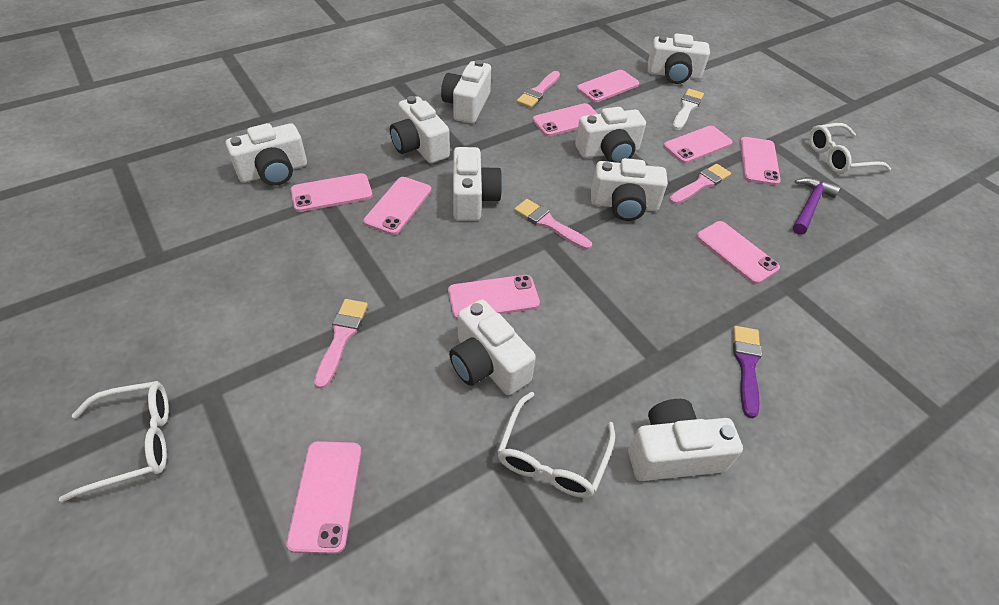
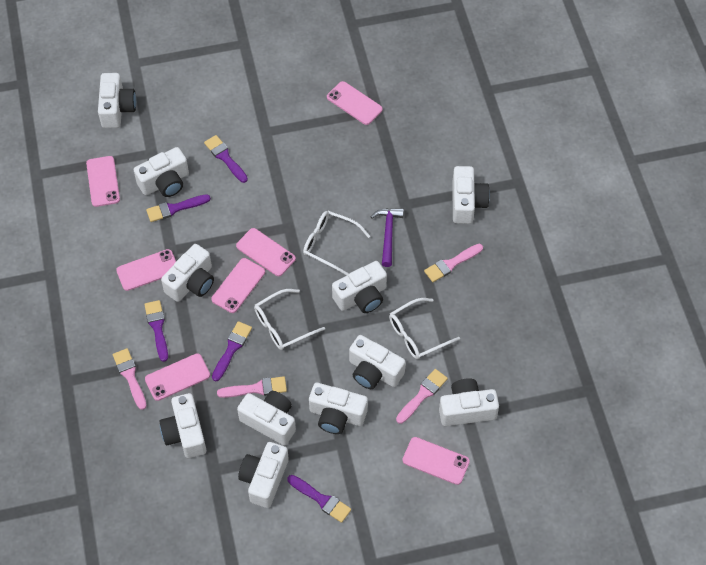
pink phone: 9 -> 7
purple brush: 1 -> 5
white brush: 1 -> 0
white camera: 9 -> 11

